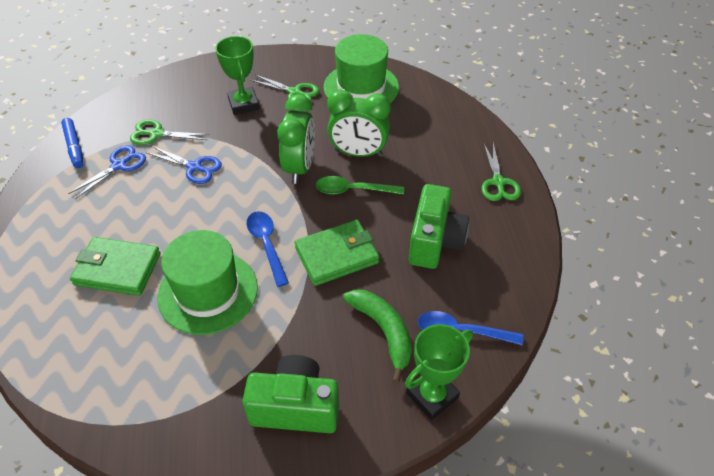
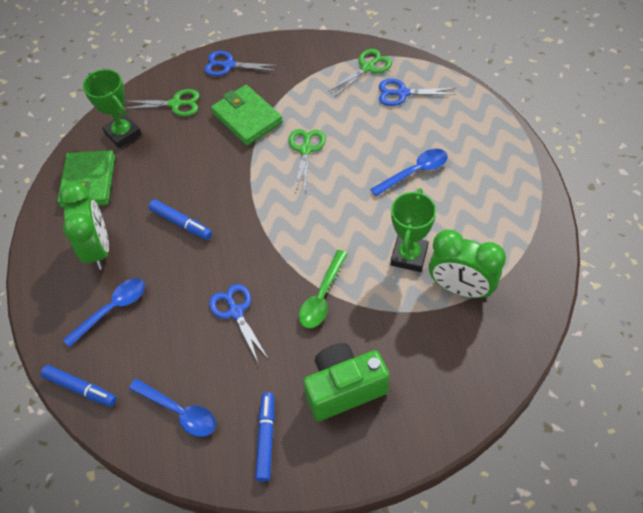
blue marker: 1 -> 3
blue scissors: 2 -> 3
blue spoon: 2 -> 3
green banana: 1 -> 0
green camera: 2 -> 1
green hat: 2 -> 0

